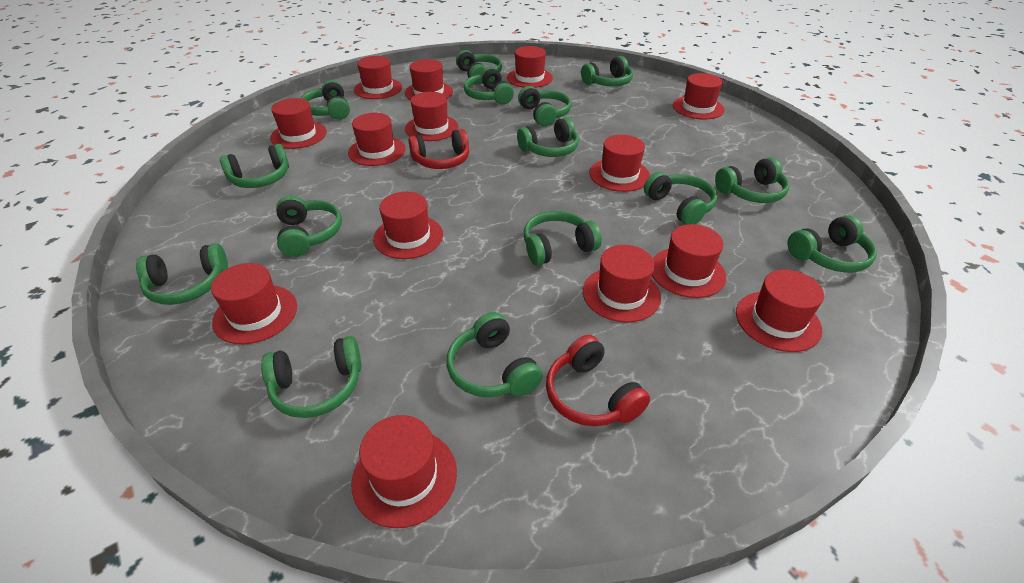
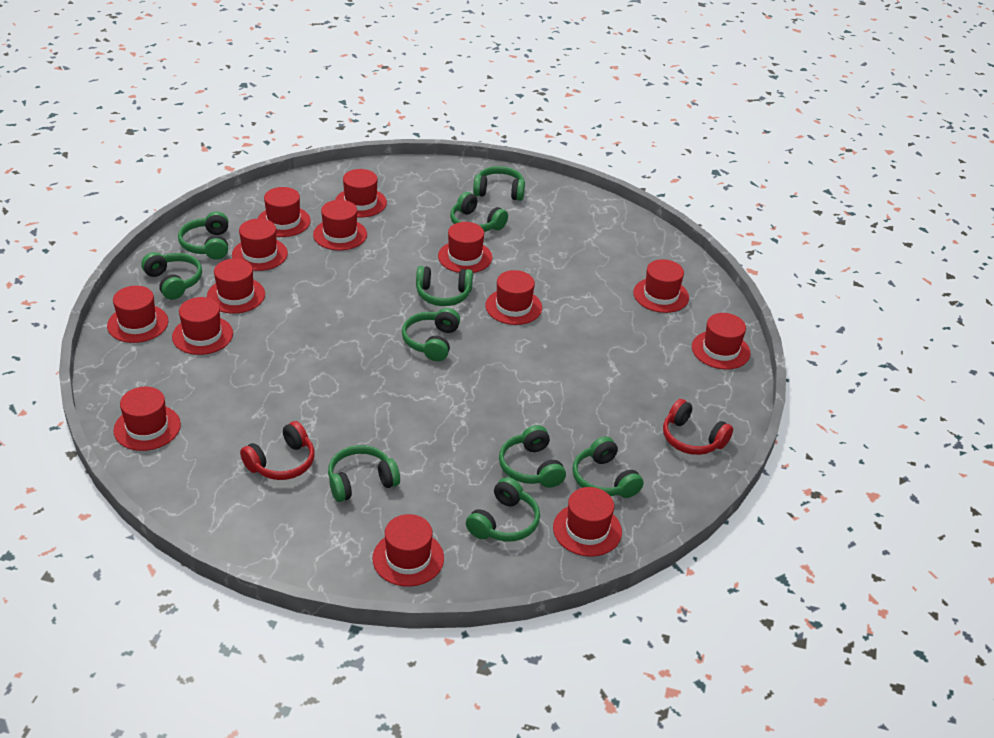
green headphones: 15 -> 10

